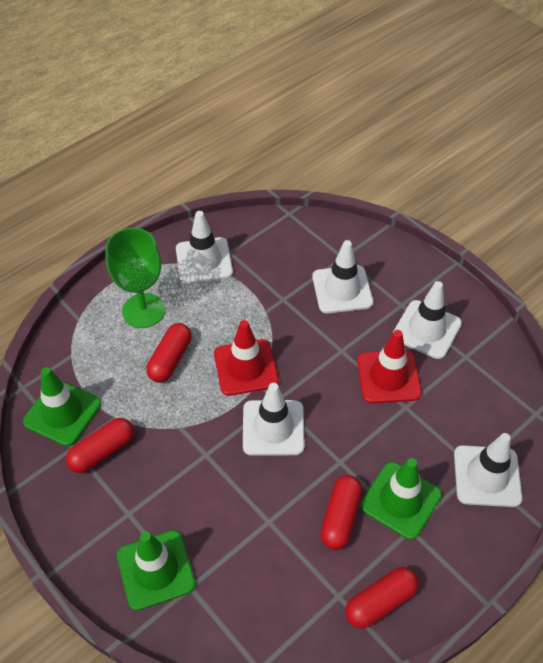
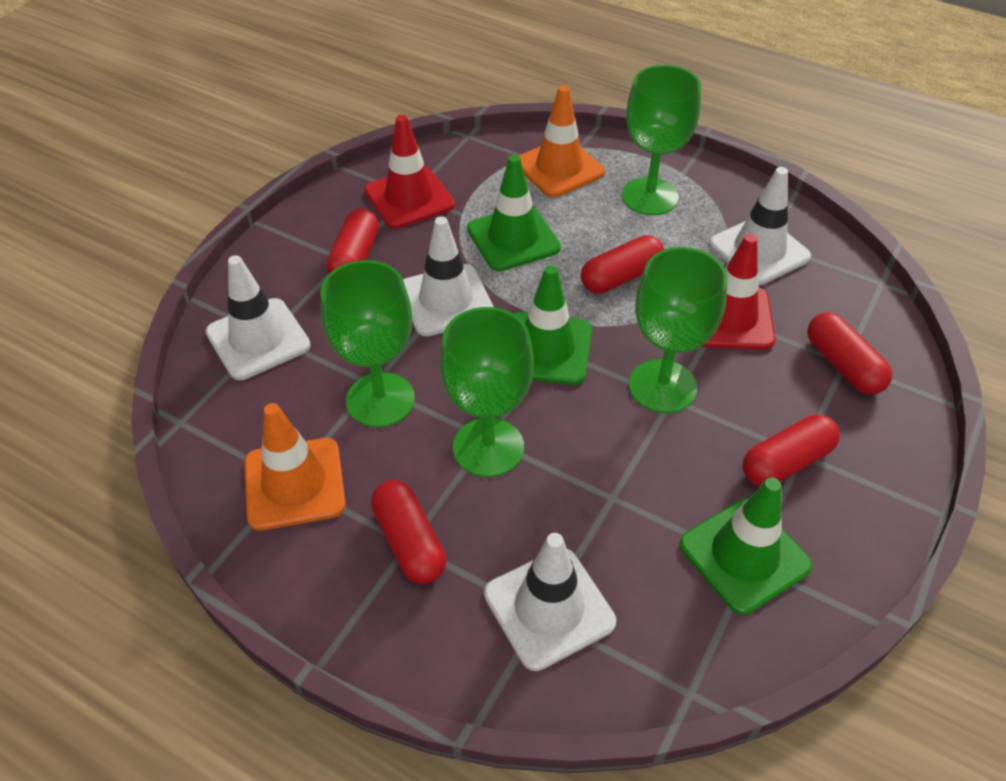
green goblet: 1 -> 4
orange traffic cone: 0 -> 2
red capsule: 4 -> 5
white traffic cone: 5 -> 4

